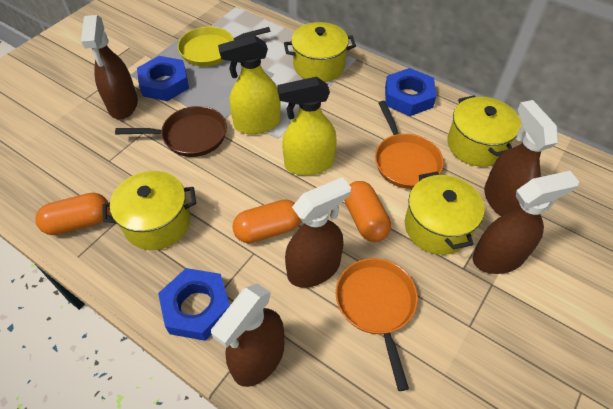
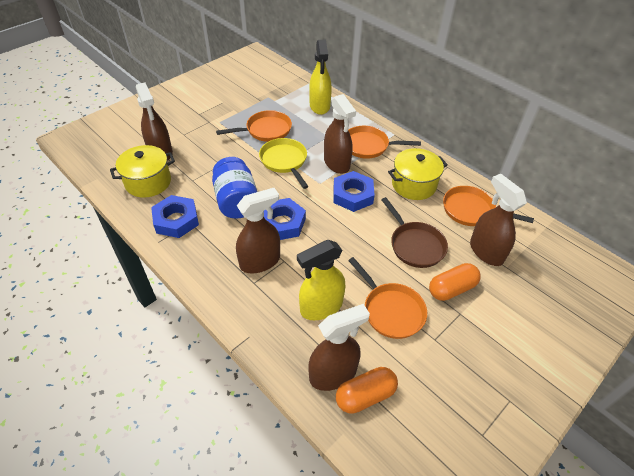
blue jar: 0 -> 1
orange capsule: 3 -> 2
orange pan: 2 -> 4
yellow pot: 4 -> 2

